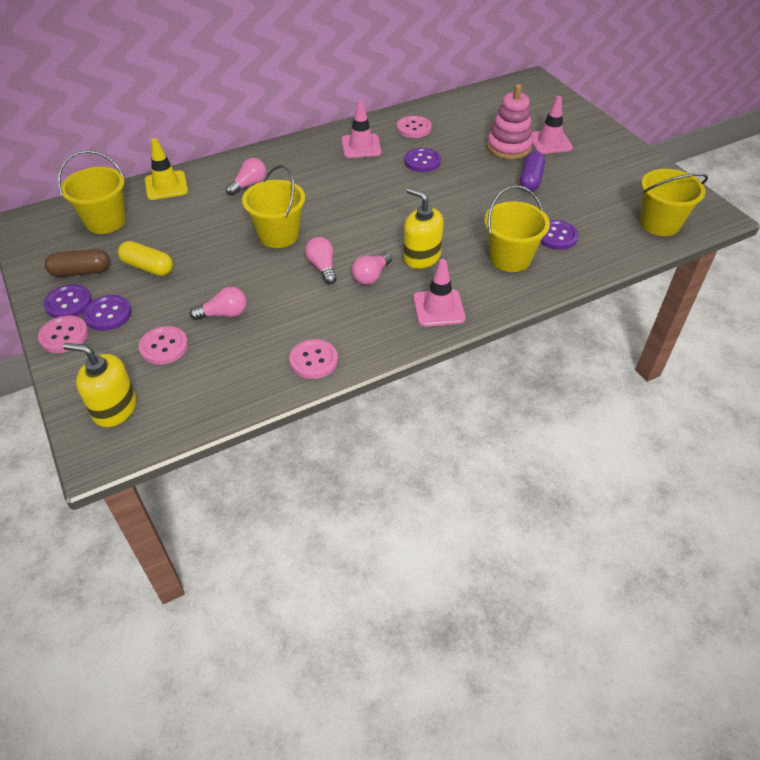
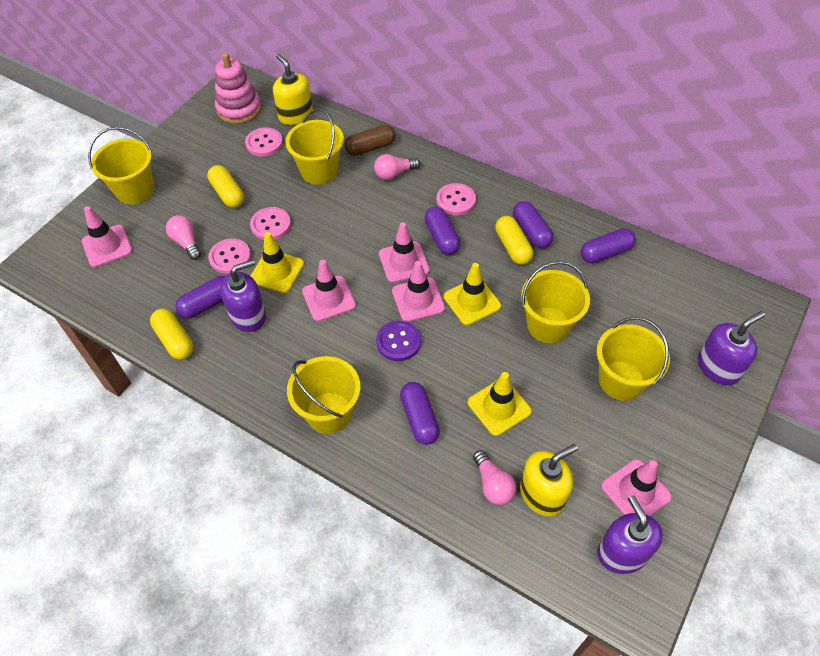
pink light bulb: 4 -> 3
pink traffic cone: 3 -> 5
purple button: 4 -> 1
purple capsule: 1 -> 5
purple soap dispenser: 0 -> 3
yellow bucket: 4 -> 5
yellow capsule: 1 -> 3
yellow traffic cone: 1 -> 3

